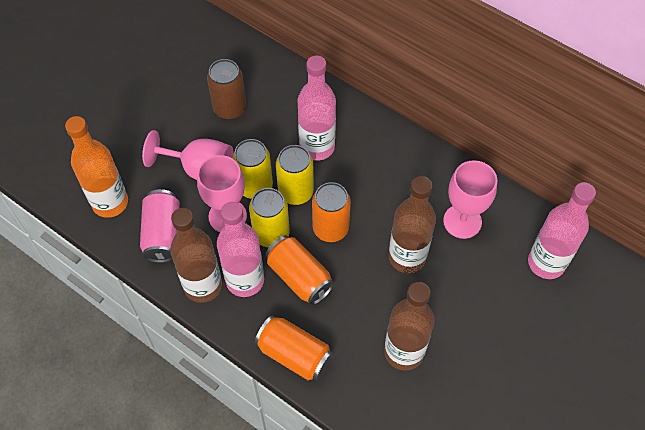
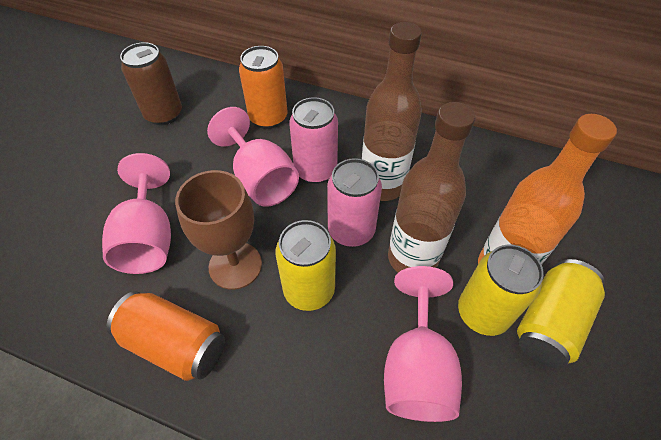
brown bottle: 3 -> 2
brown goblet: 0 -> 1
orange can: 3 -> 2
pink bottle: 3 -> 0
pink can: 1 -> 2

